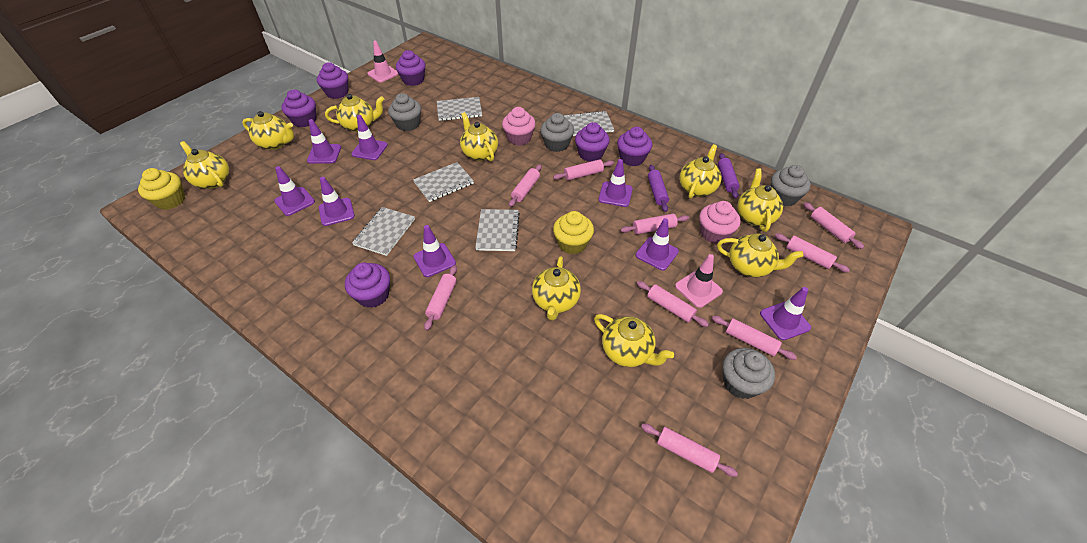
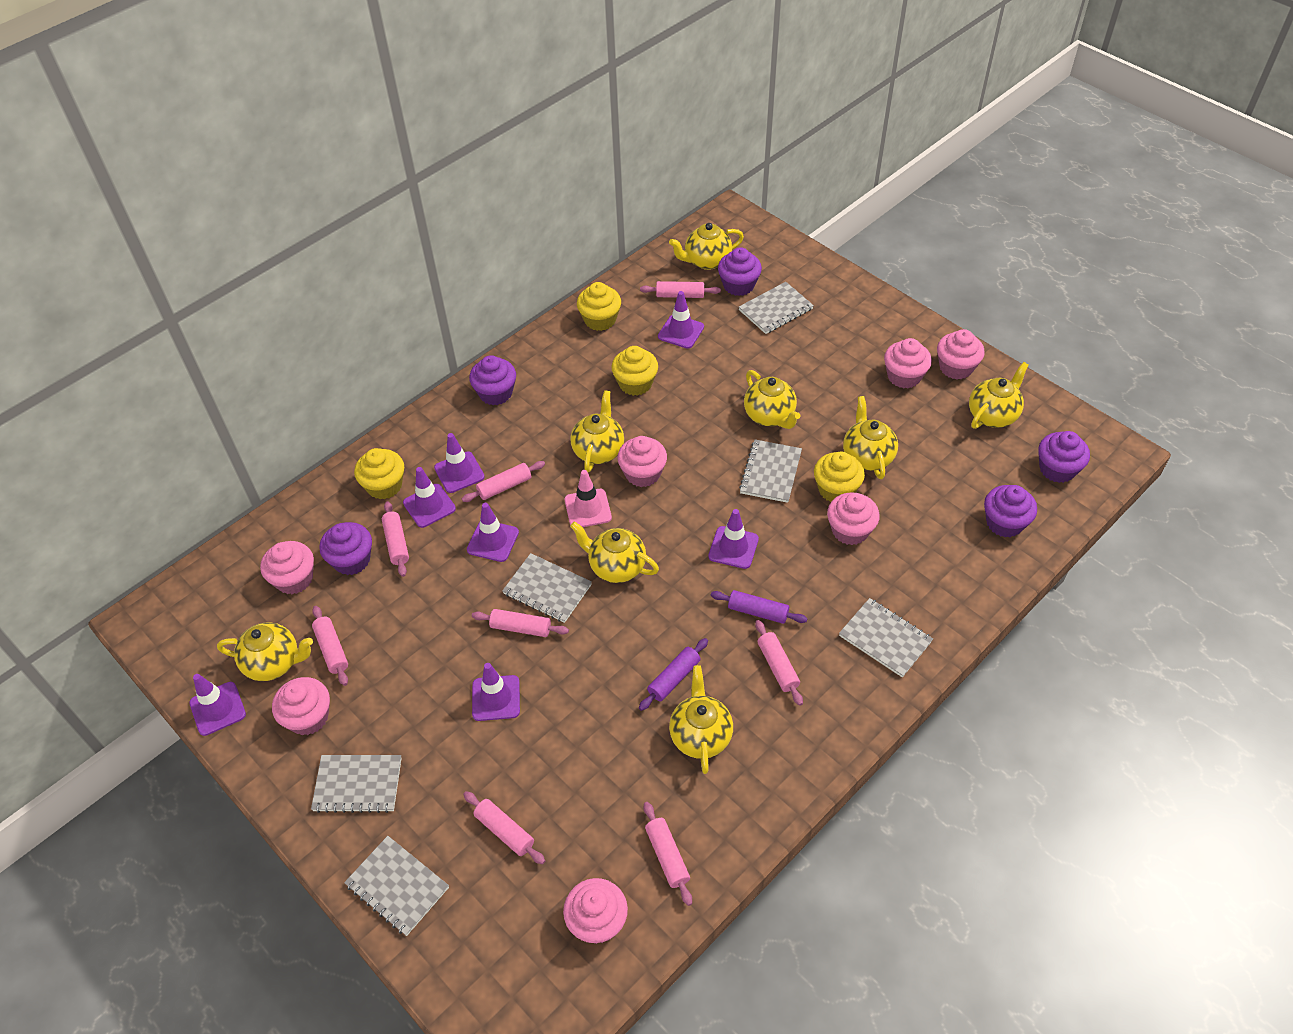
grey cupcake: 4 -> 0
grey notebook: 5 -> 6
pink cupcake: 2 -> 7
pink rolling pin: 9 -> 8
pink traffic cone: 2 -> 1
purple cupcake: 6 -> 5
purple traffic cone: 8 -> 7
yellow cupcake: 2 -> 4
yellow teapot: 9 -> 8

